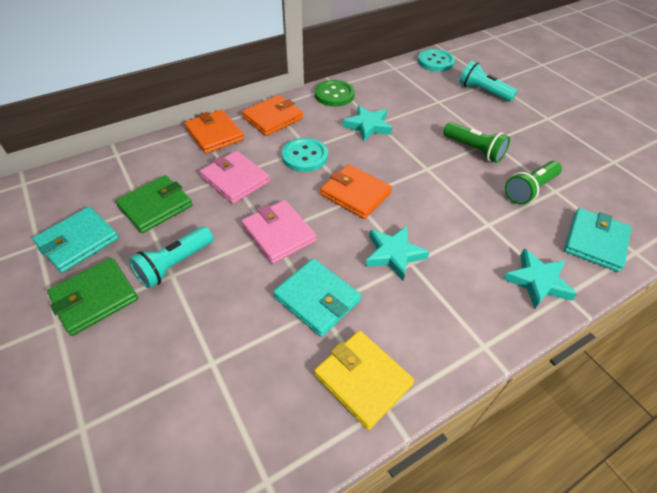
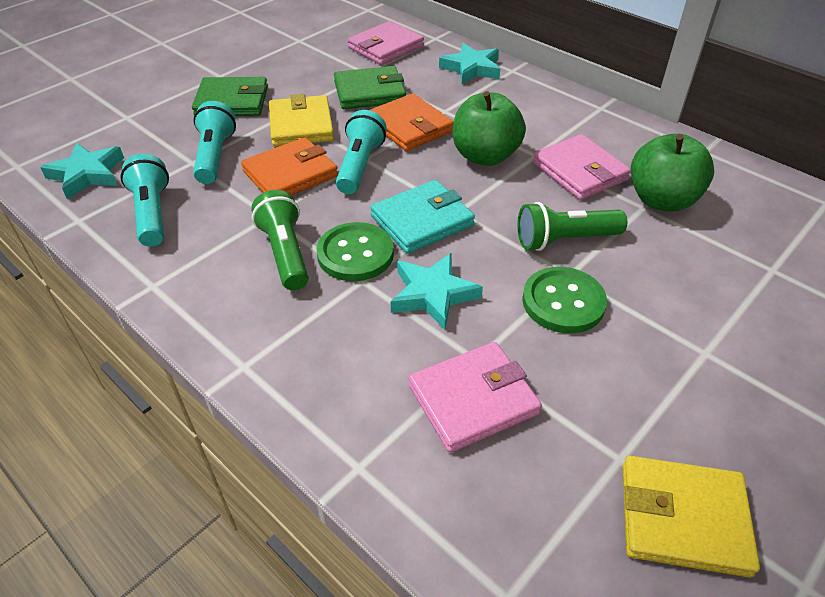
green apple: 0 -> 2
green button: 1 -> 2
orange wallet: 3 -> 2
pink wallet: 2 -> 3
turquoise button: 2 -> 0
turquoise flashlight: 2 -> 3
turquoise wallet: 3 -> 1
yellow wallet: 1 -> 2

